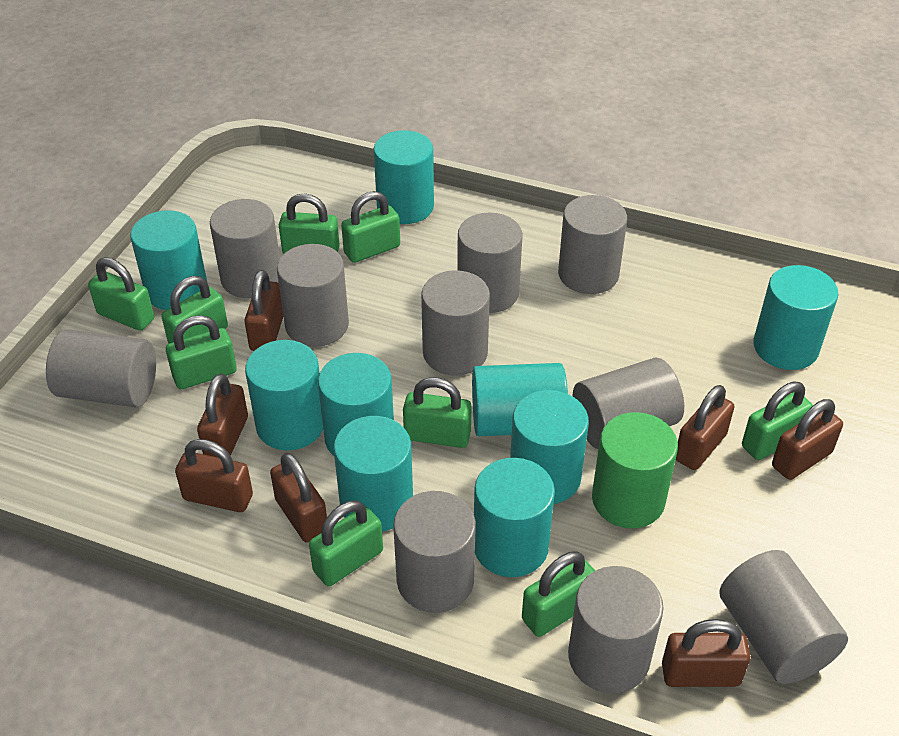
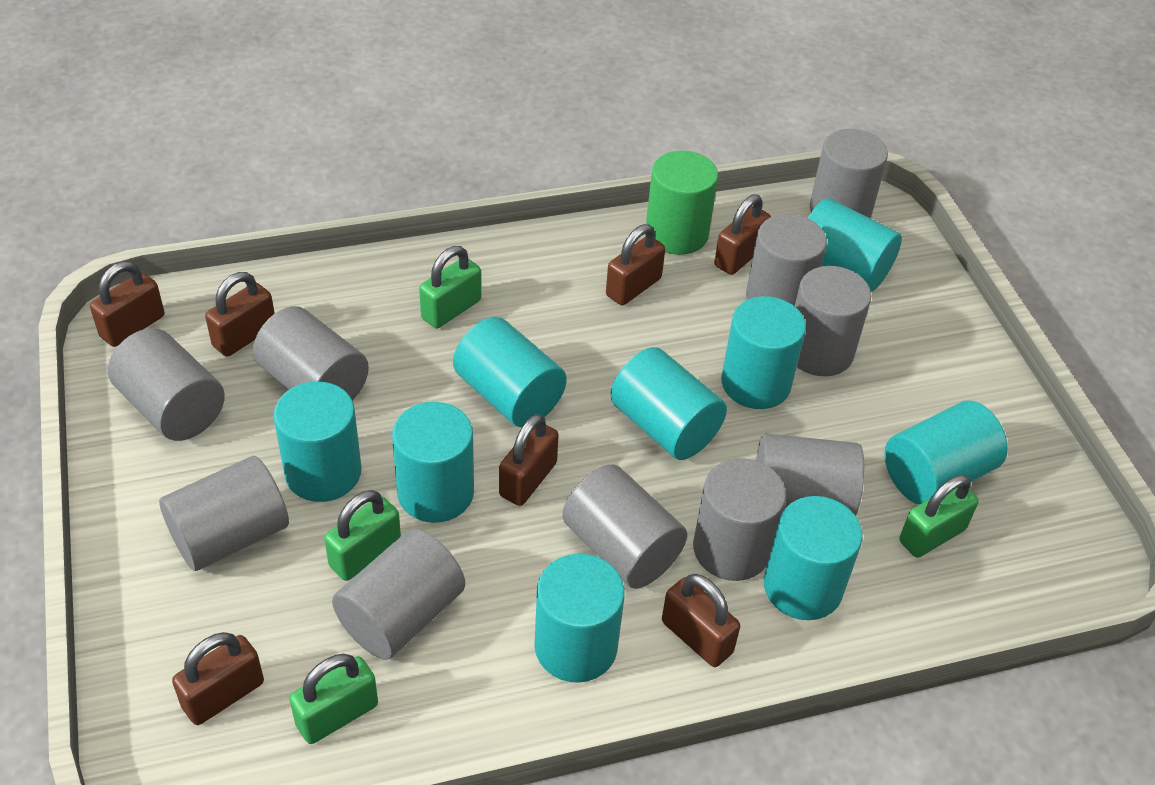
green padlock: 9 -> 4

